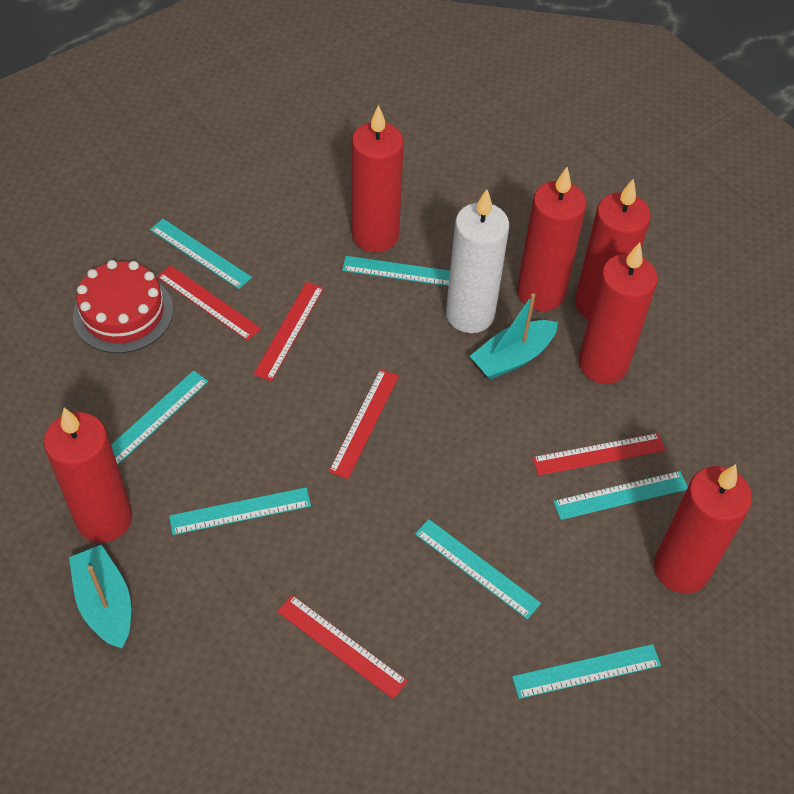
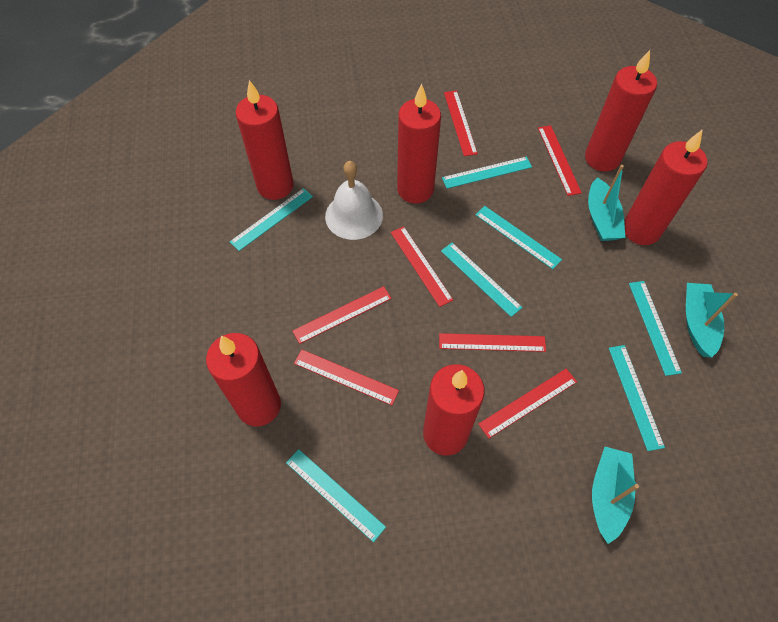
red cake: 1 -> 0
red ruler: 5 -> 7
turquoise boat: 2 -> 3
white bell: 0 -> 1
white candle: 1 -> 0

